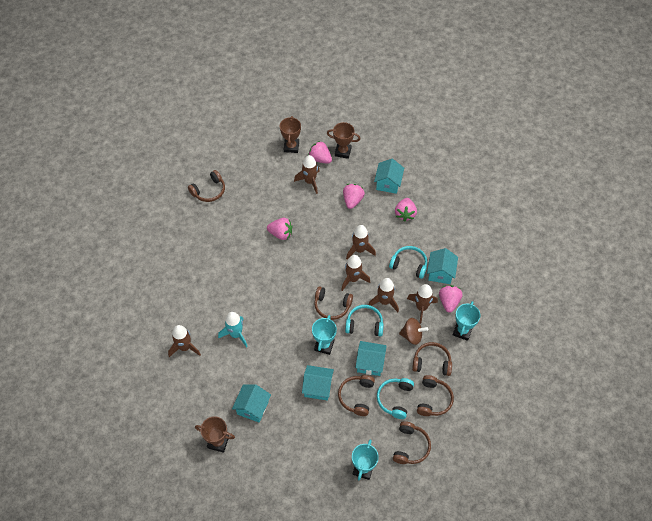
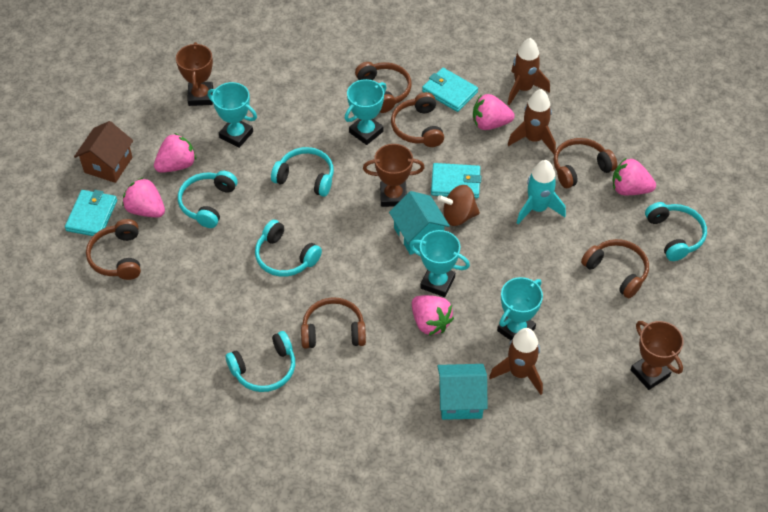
brown house: 0 -> 1
brown rocket: 6 -> 3
turquoise headphones: 3 -> 5
turquoise house: 5 -> 2
turquoise trophy: 3 -> 4
turquoise wallet: 0 -> 3

